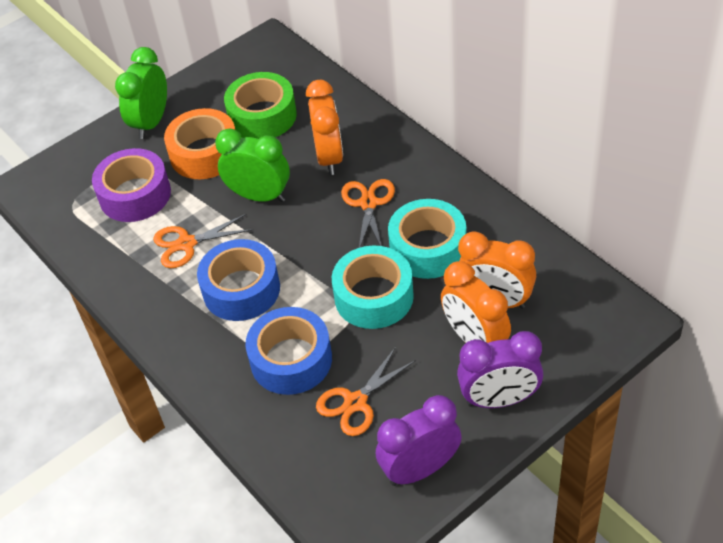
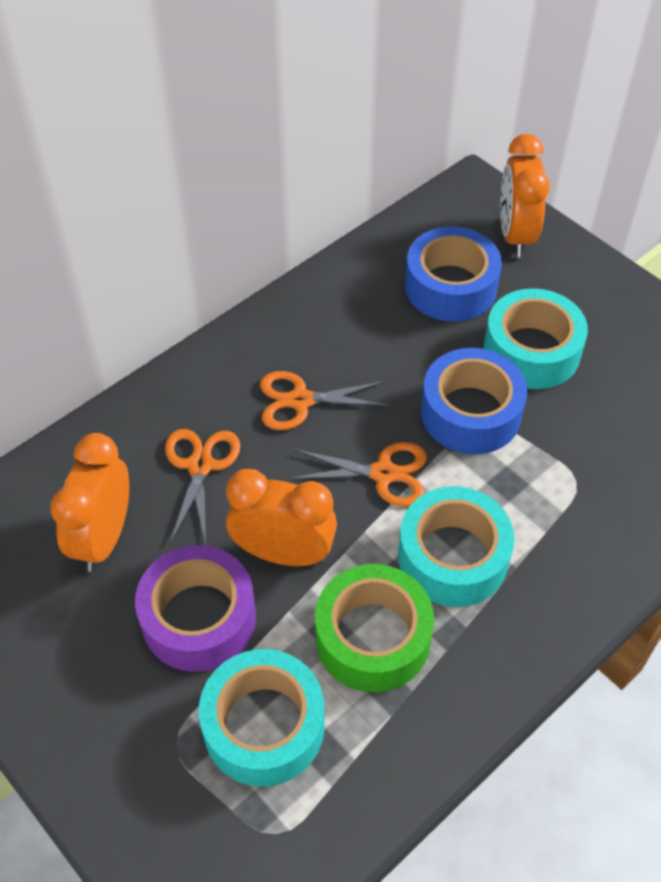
green clock: 2 -> 0
orange tape: 1 -> 0
purple clock: 2 -> 0
turquoise tape: 2 -> 3

